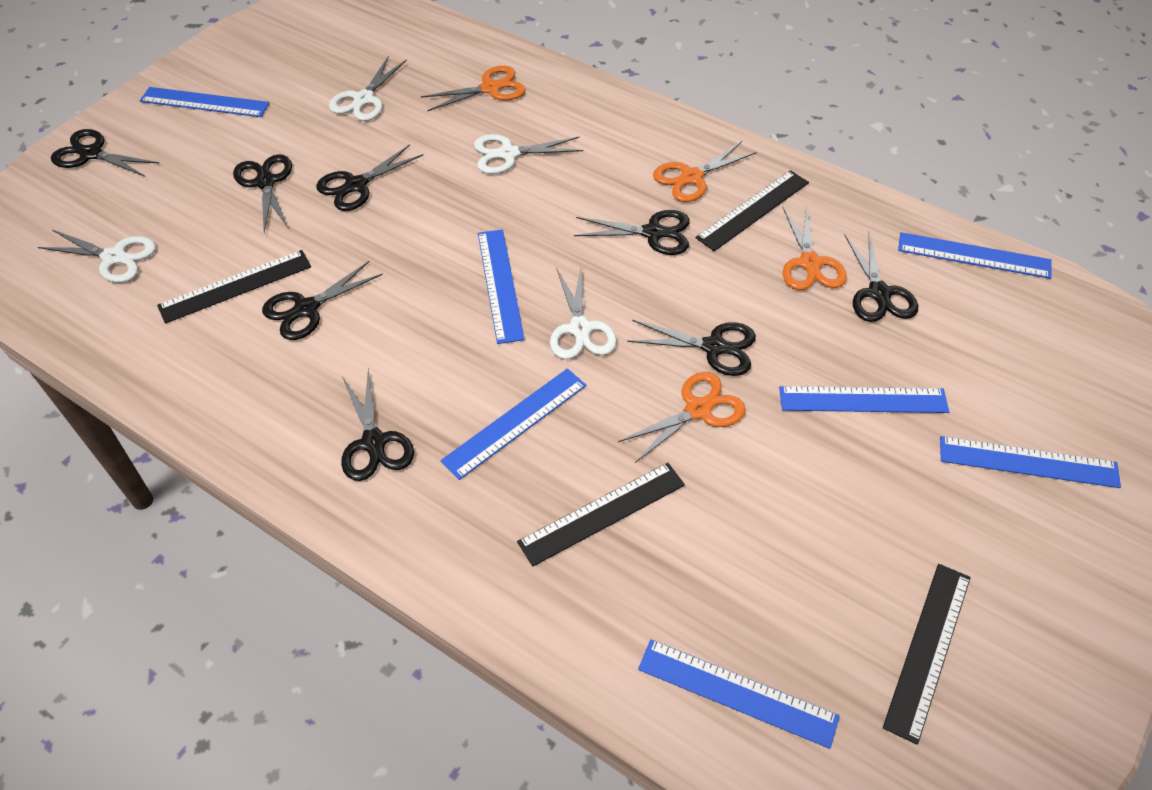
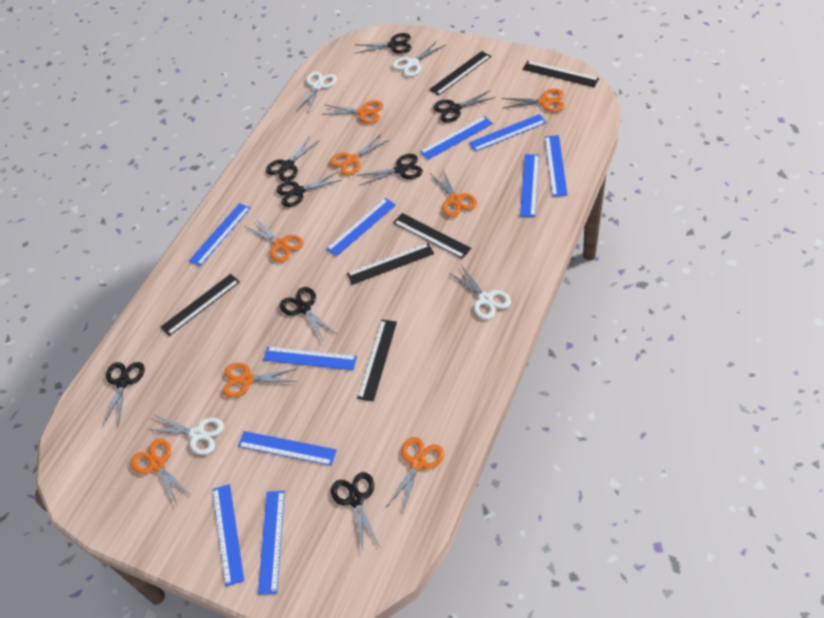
black ruler: 4 -> 6
blue ruler: 7 -> 10
orange scissors: 4 -> 8

